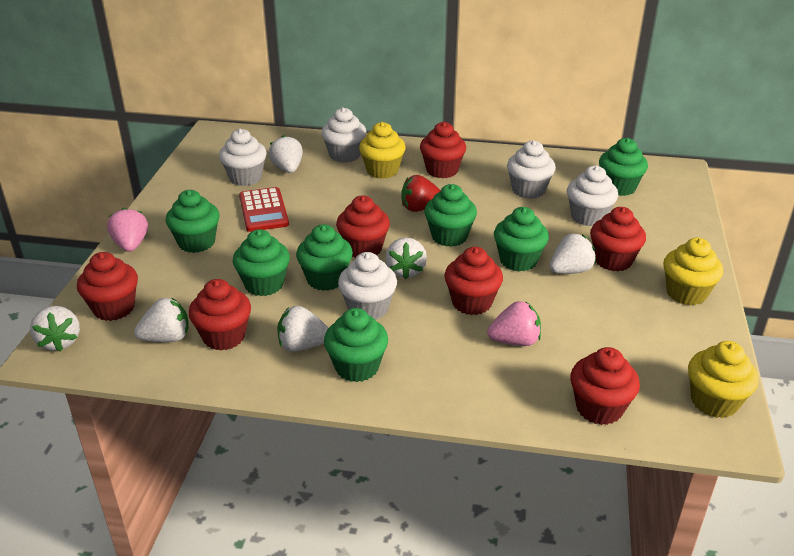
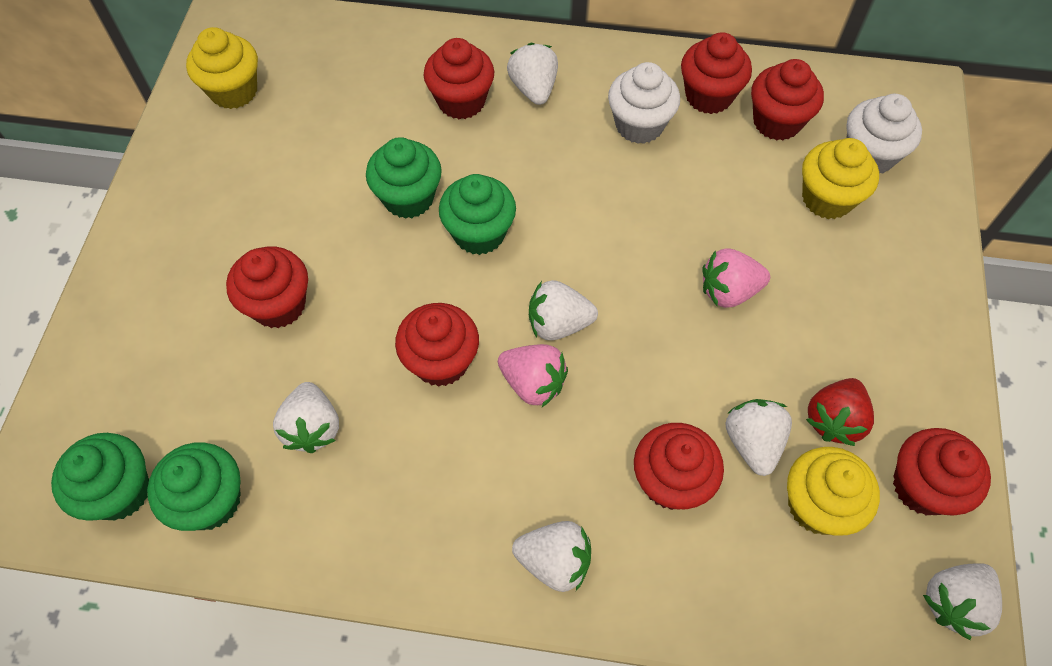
green cupcake: 7 -> 4
red calculator: 1 -> 0
white cupcake: 5 -> 2

